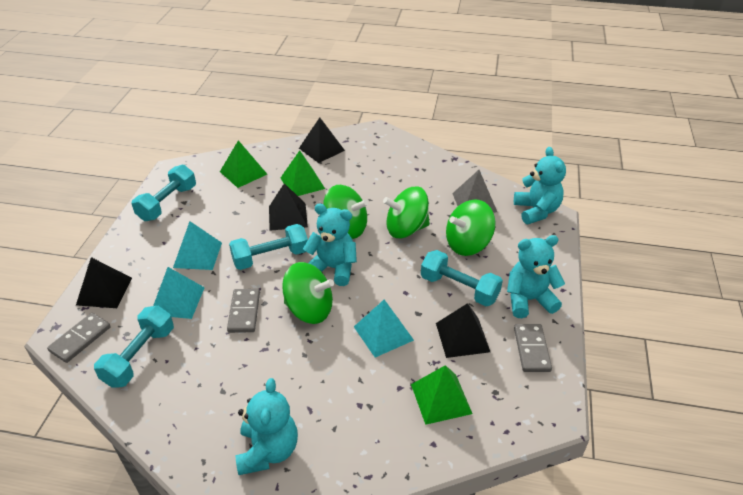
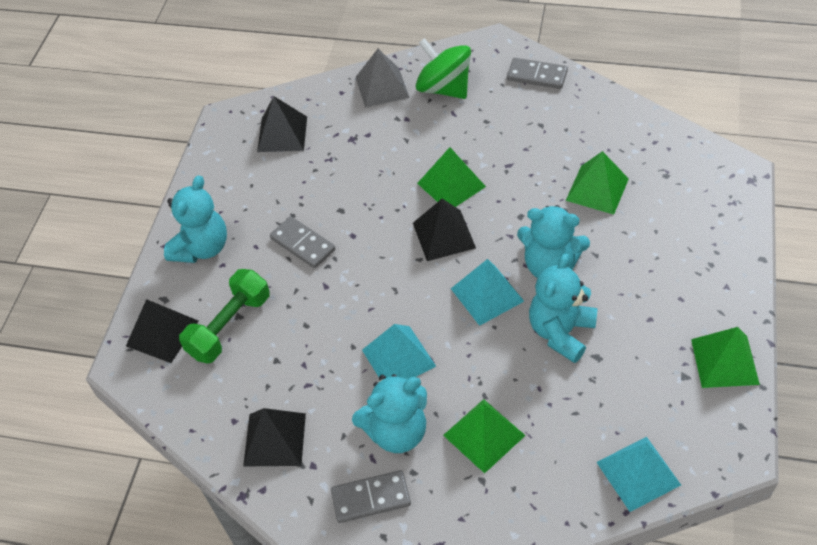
green dumbbell: 0 -> 1
green pyramid: 3 -> 4
green spinning top: 4 -> 1
turquoise dumbbell: 4 -> 0

